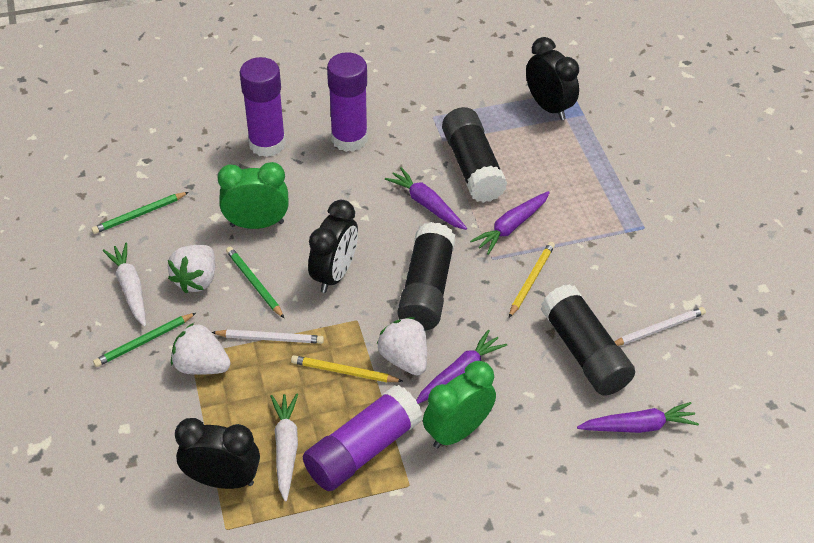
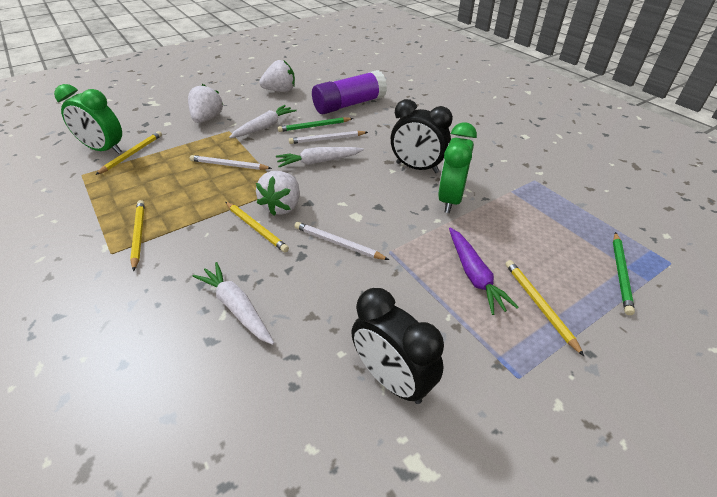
black clock: 3 -> 2
black glue stick: 3 -> 0
green pencil: 3 -> 2
purple carrot: 4 -> 1
purple glue stick: 3 -> 1
white carrot: 2 -> 3
white pencil: 2 -> 3
yellow pencil: 2 -> 4

